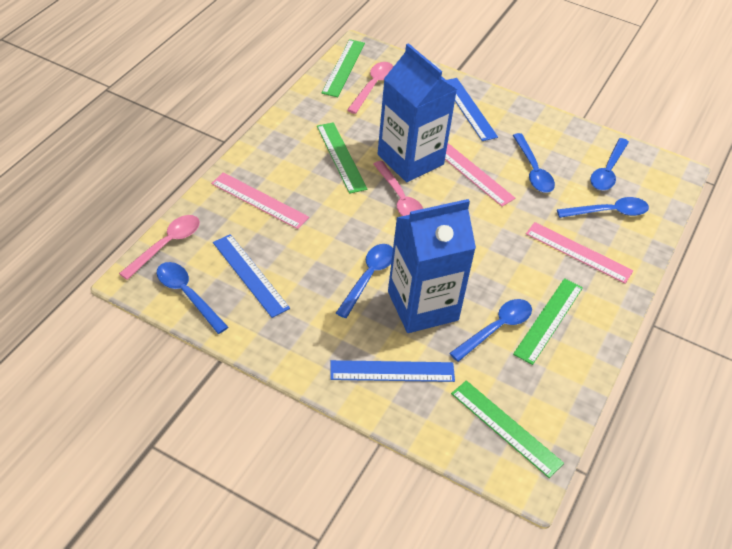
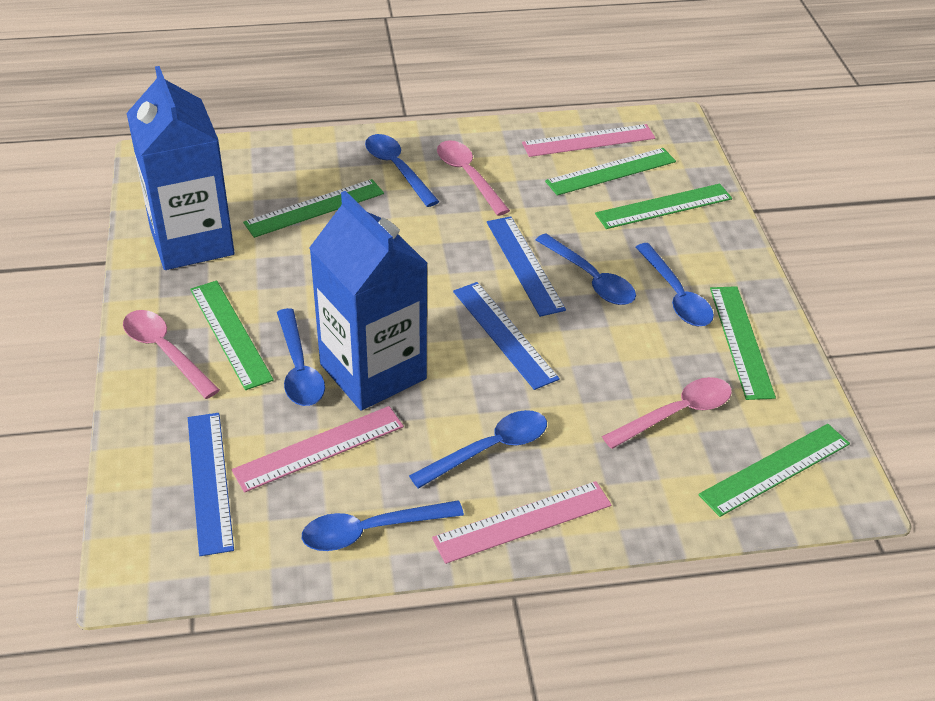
green ruler: 4 -> 6

